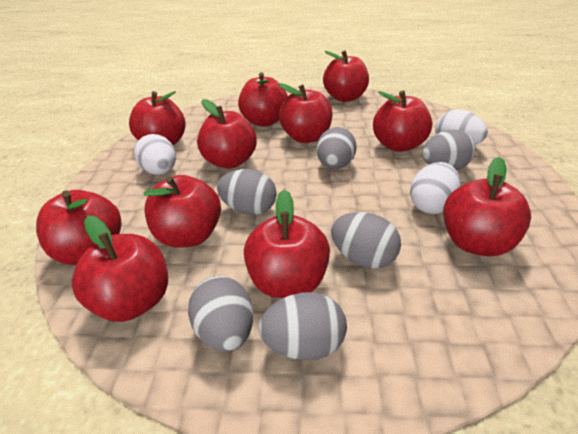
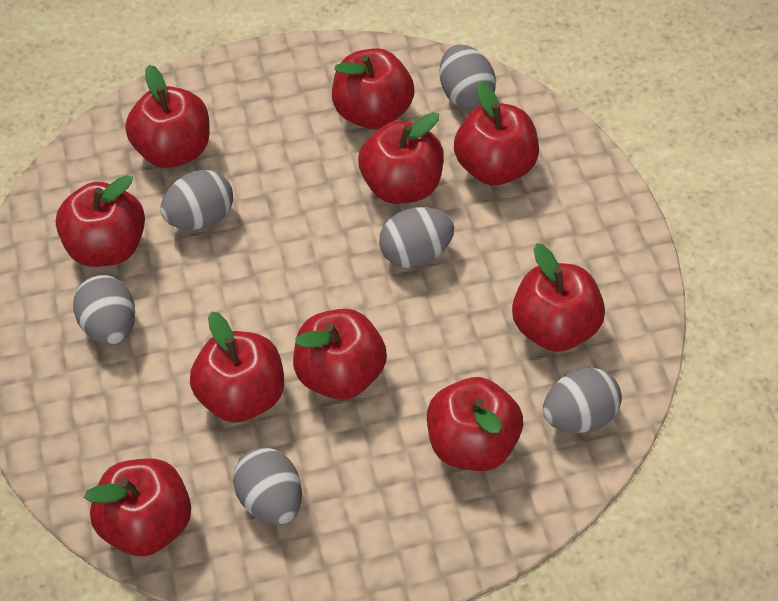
red apple: 11 -> 10
white egg: 3 -> 0

